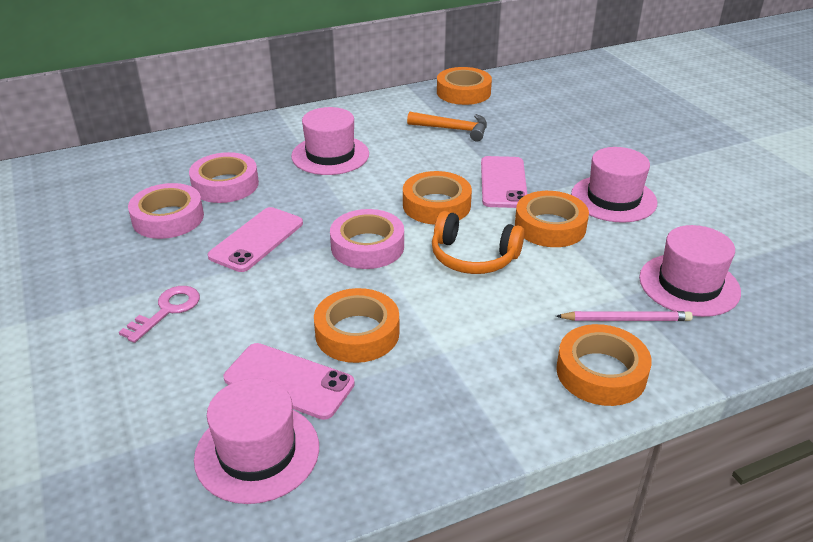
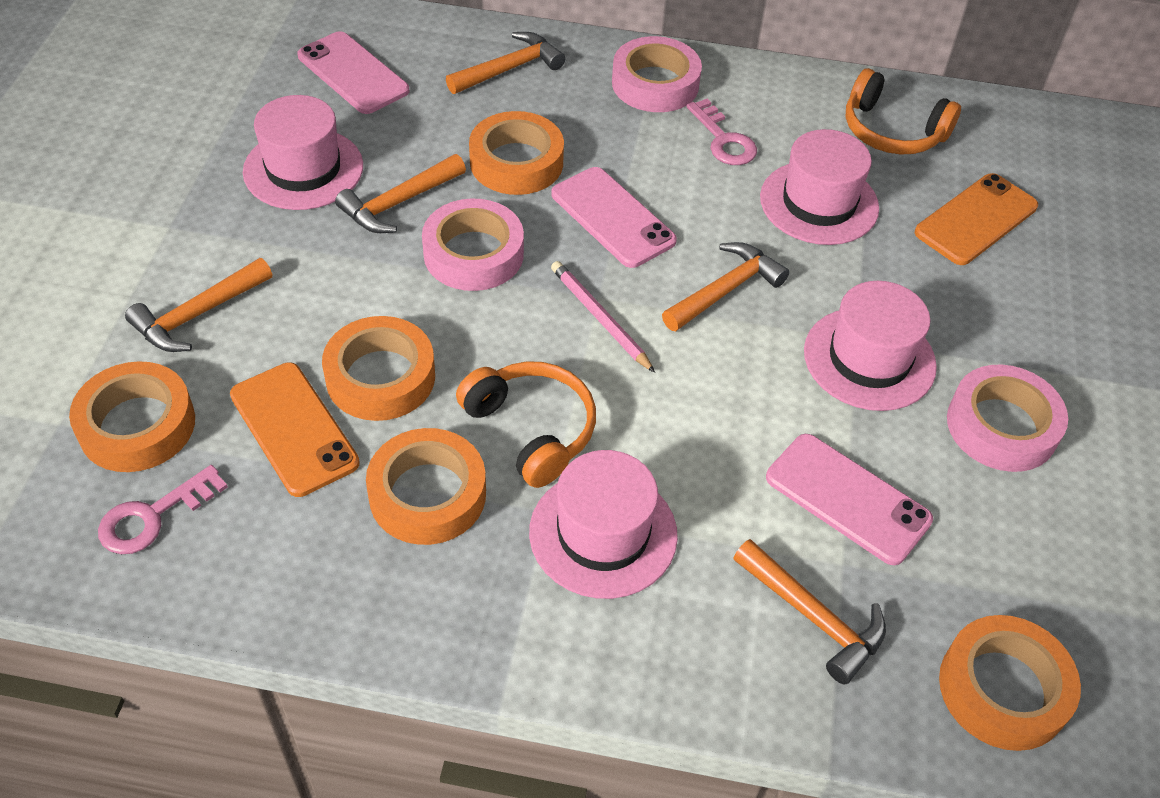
orange hammer: 1 -> 5
orange headphones: 1 -> 2
orange phone: 0 -> 2
pink key: 1 -> 2

